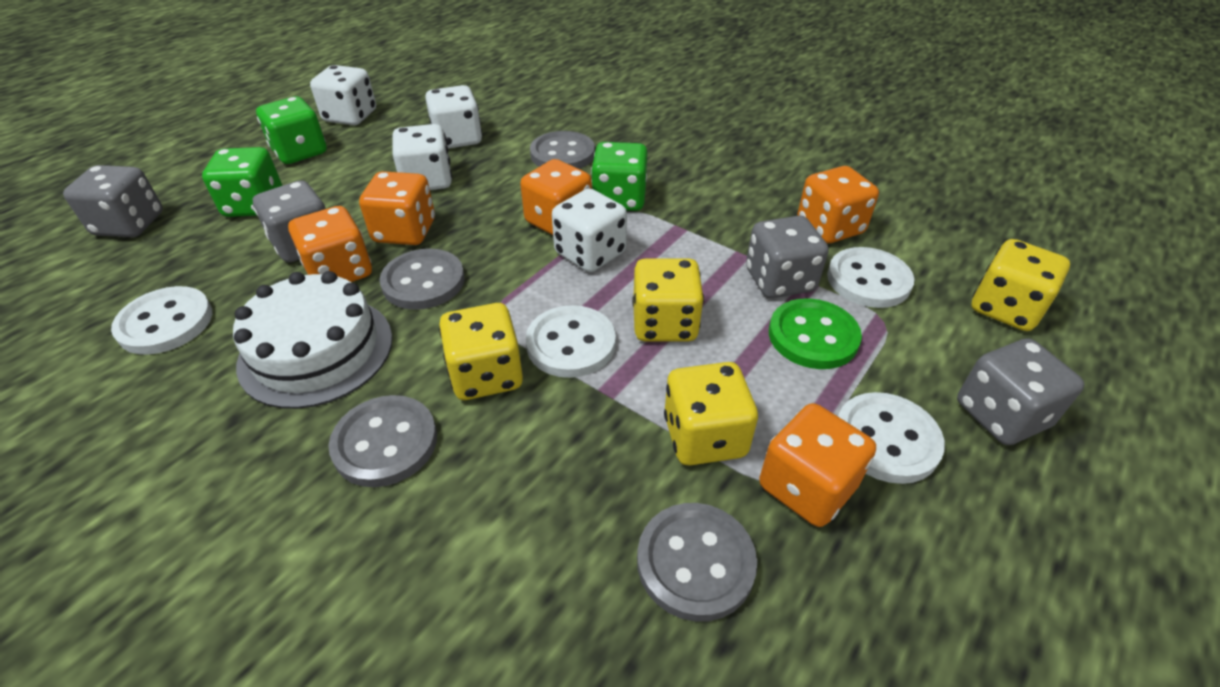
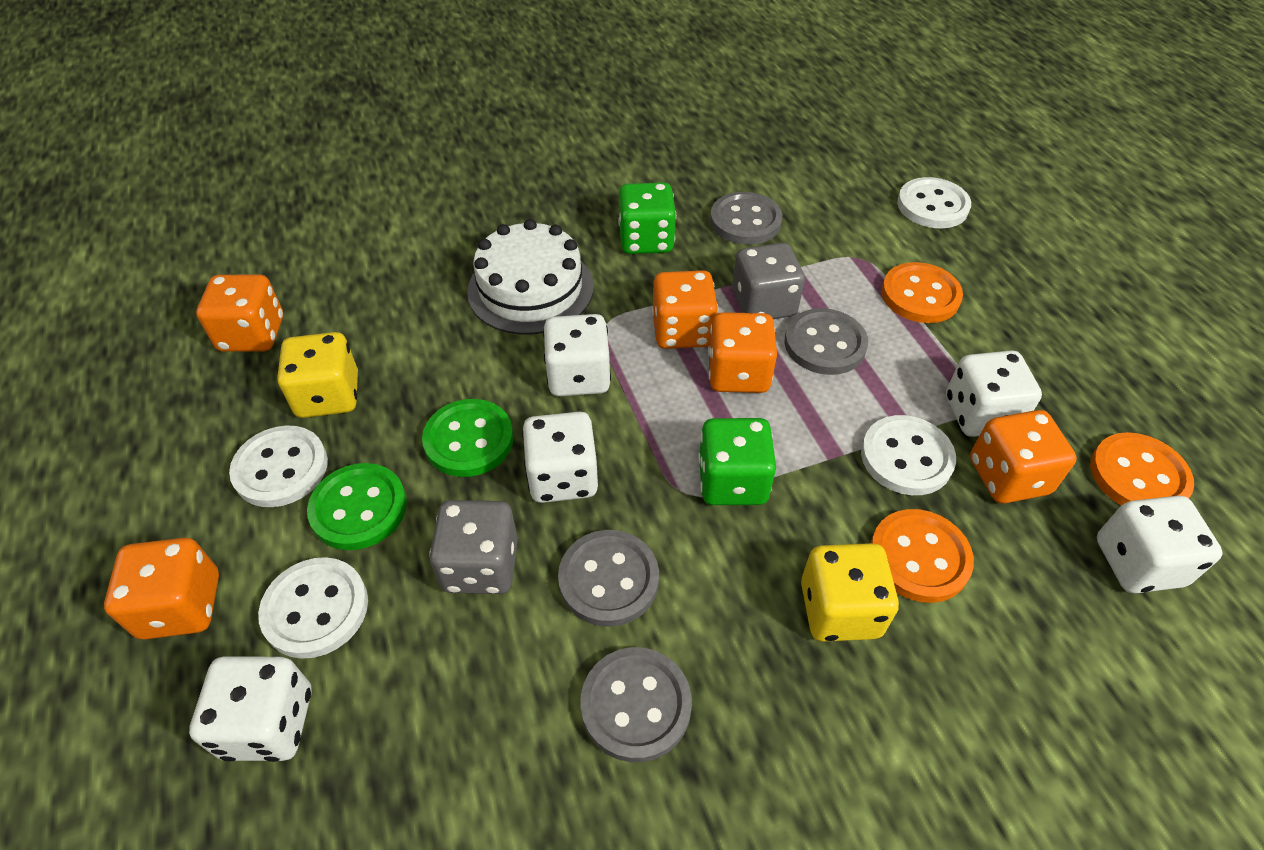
green button: 1 -> 2
green dice: 3 -> 2
grey dice: 4 -> 2
orange button: 0 -> 3
white dice: 4 -> 5
yellow dice: 4 -> 2

